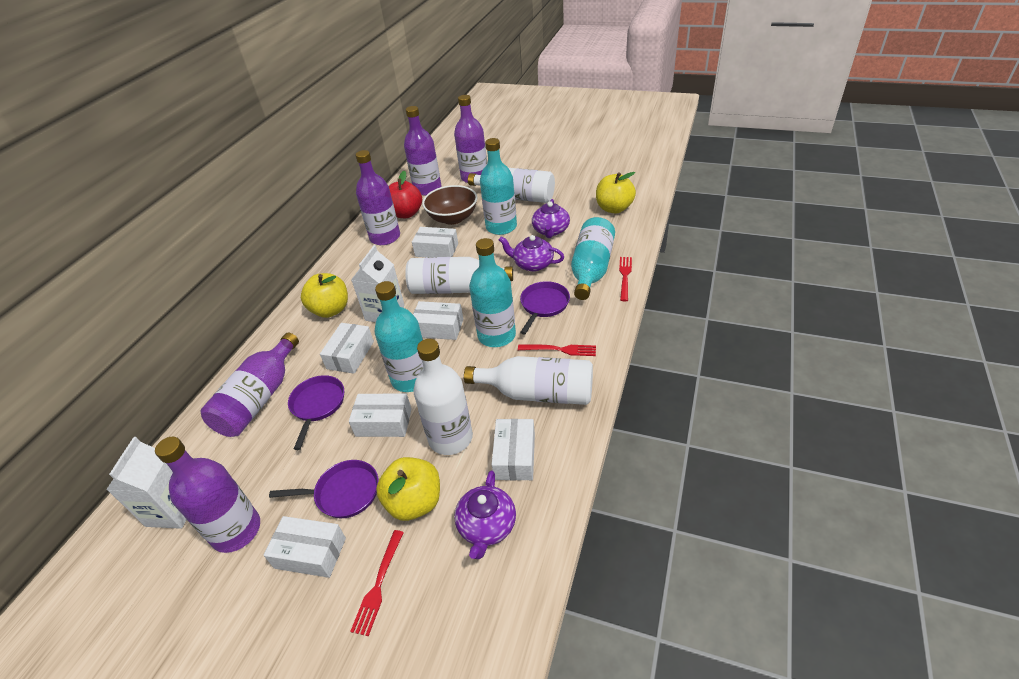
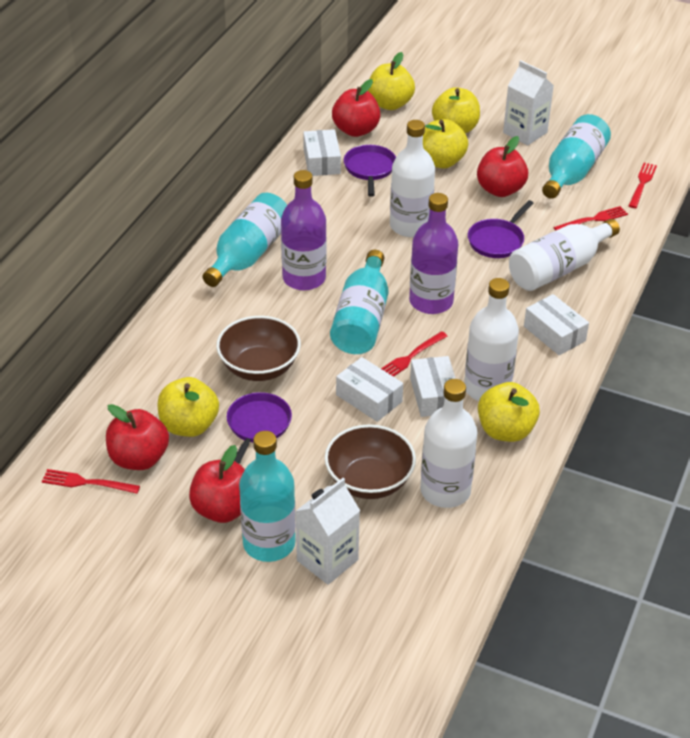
brown bowl: 1 -> 2
purple bottle: 5 -> 2
purple teapot: 3 -> 0
red apple: 1 -> 4
red fork: 3 -> 4
white box: 6 -> 4
yellow apple: 3 -> 5

